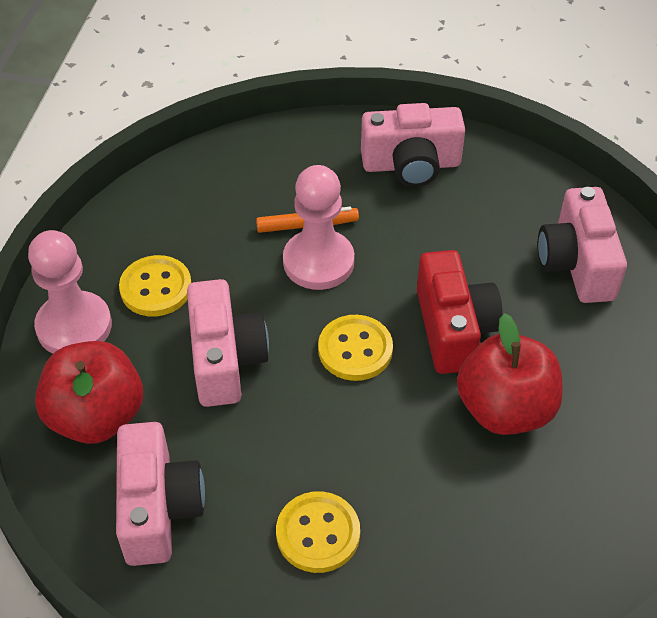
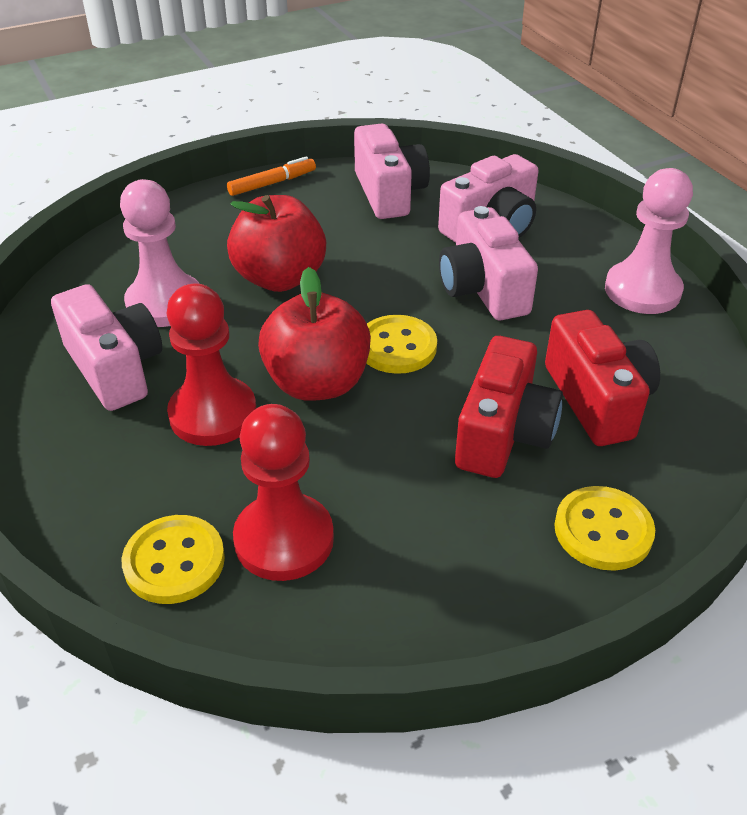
red camera: 1 -> 2
red pawn: 0 -> 2

